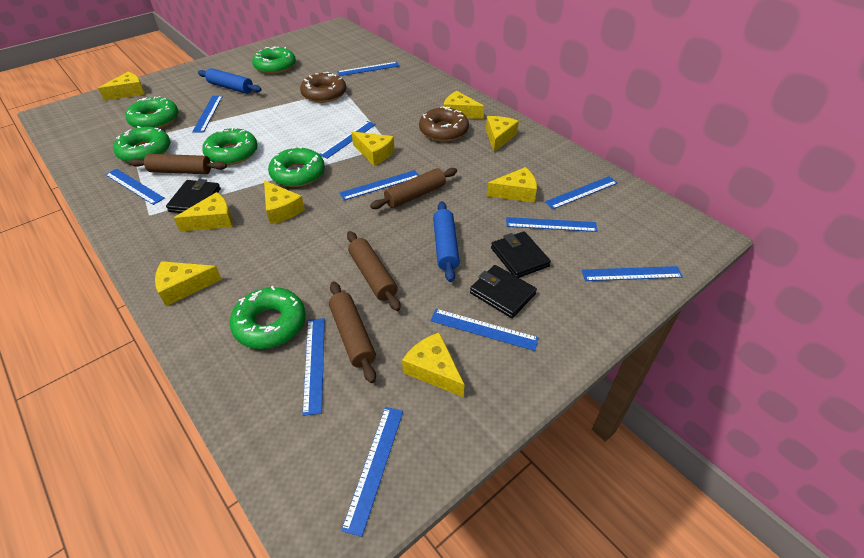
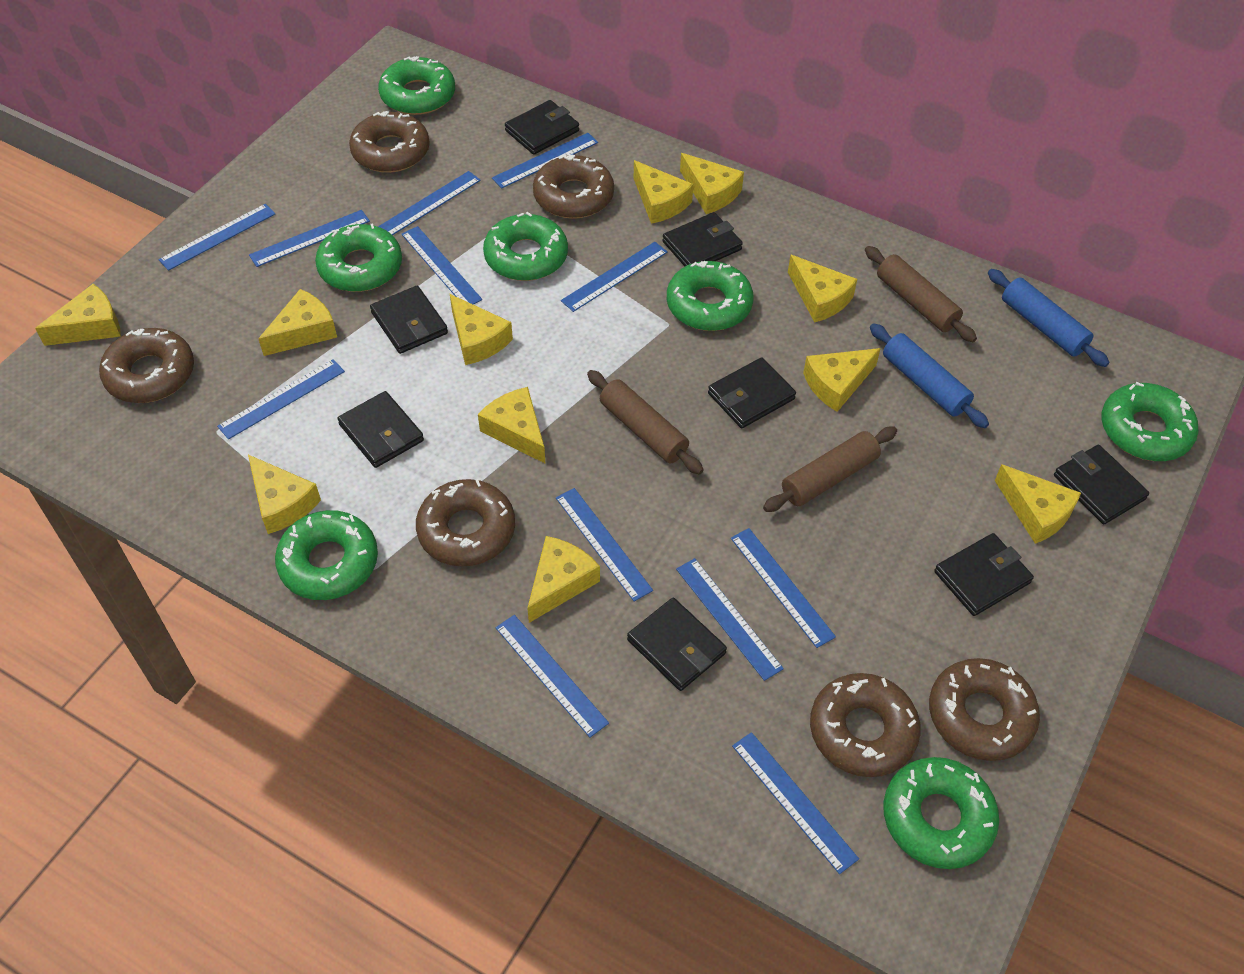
black wallet: 3 -> 8
blue ruler: 11 -> 12
brown donut: 2 -> 6
brown rolling pin: 4 -> 3
green donut: 6 -> 7
yellow cheese: 9 -> 11

